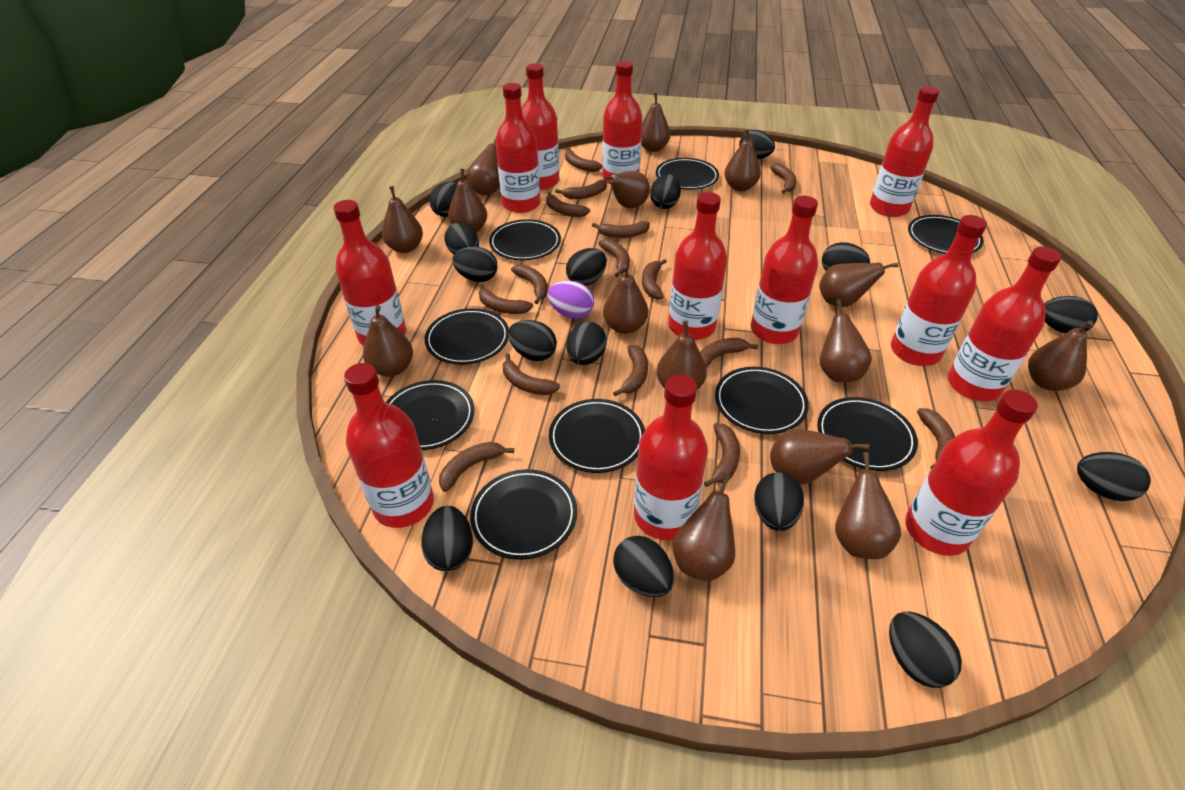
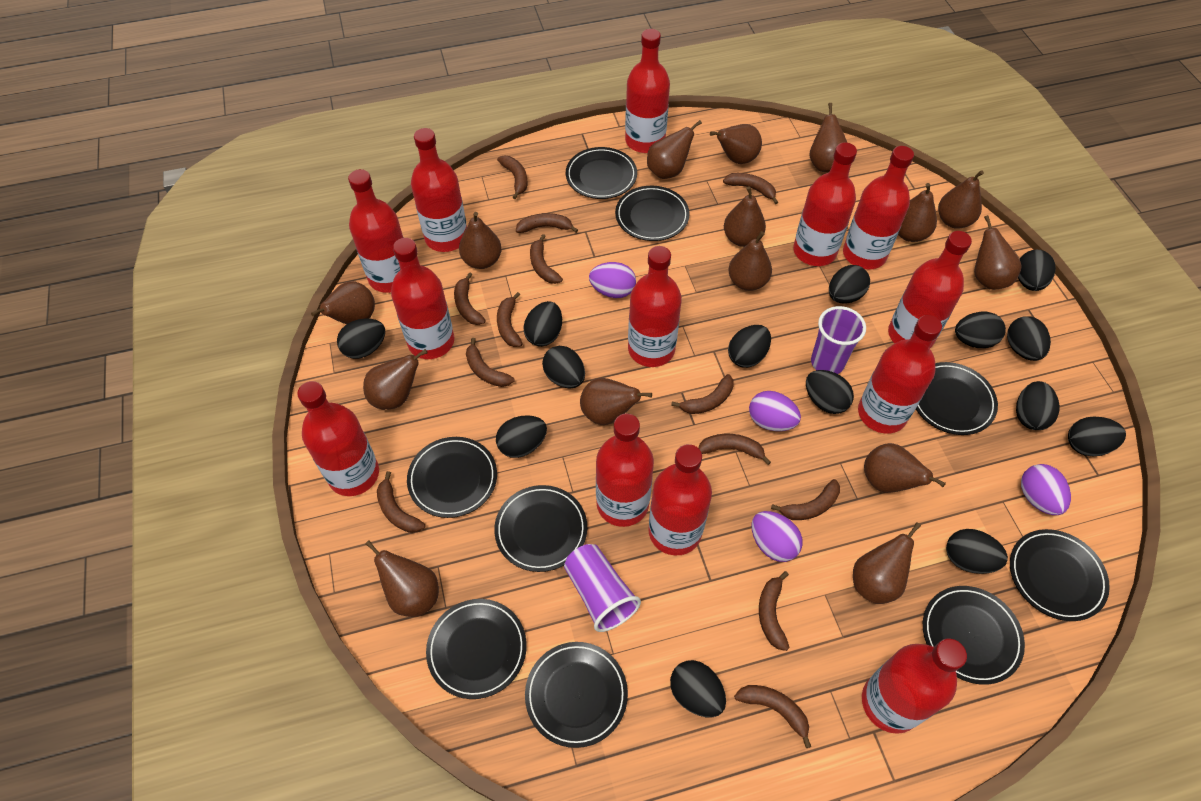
black egg: 15 -> 14
brown banana: 15 -> 13
purple cup: 0 -> 2
purple egg: 1 -> 4
red bottle: 12 -> 13

